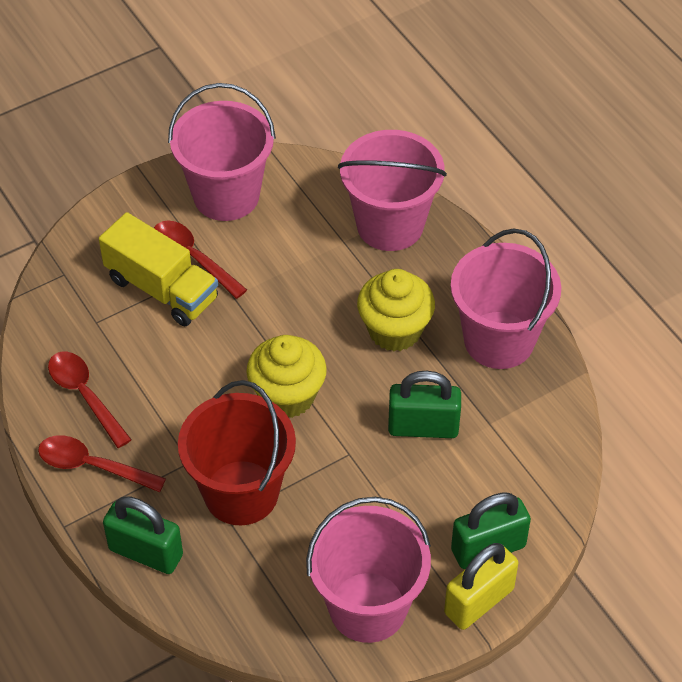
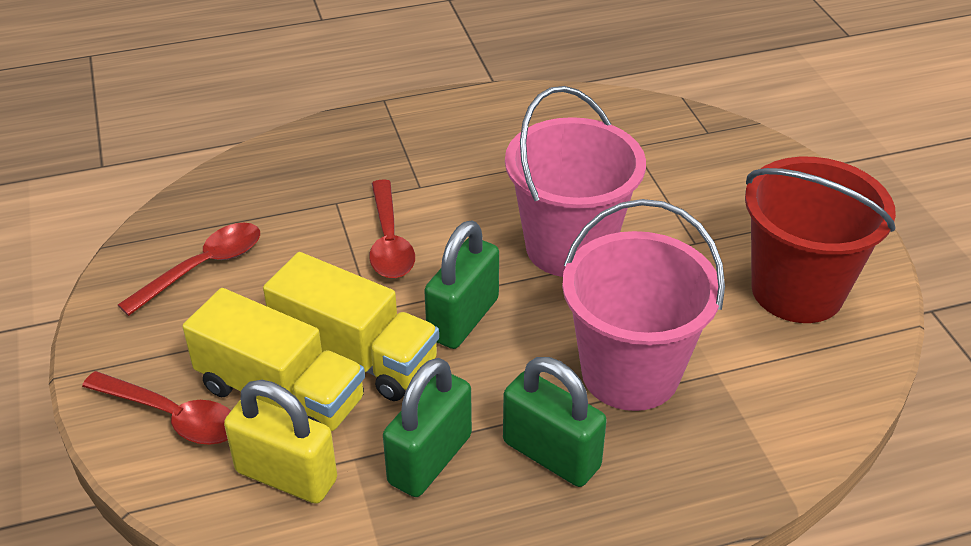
pink bucket: 4 -> 2
yellow cupcake: 2 -> 0
yellow truck: 1 -> 2

